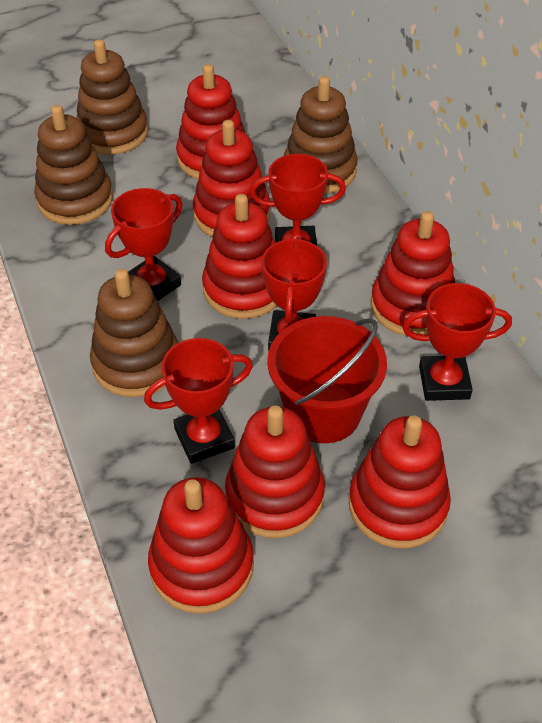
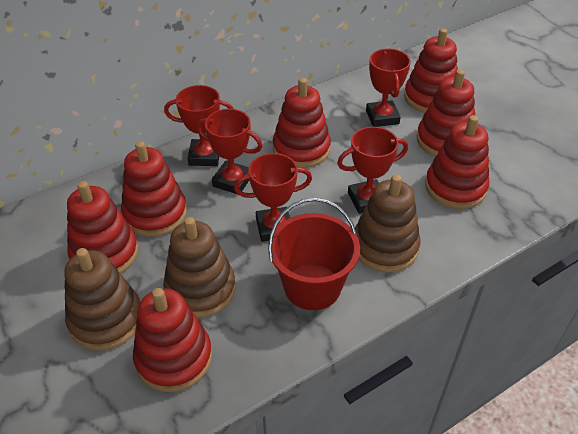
brown stacking toy: 4 -> 3

